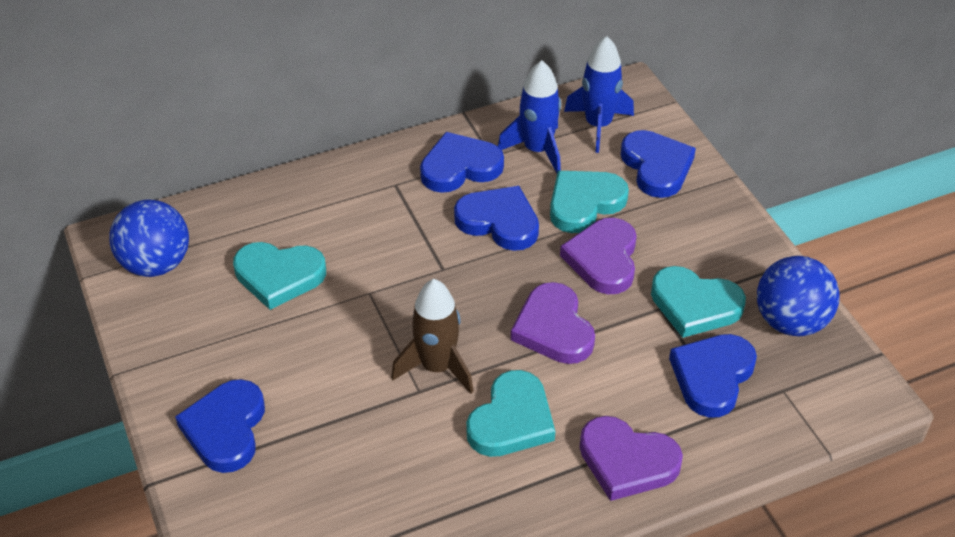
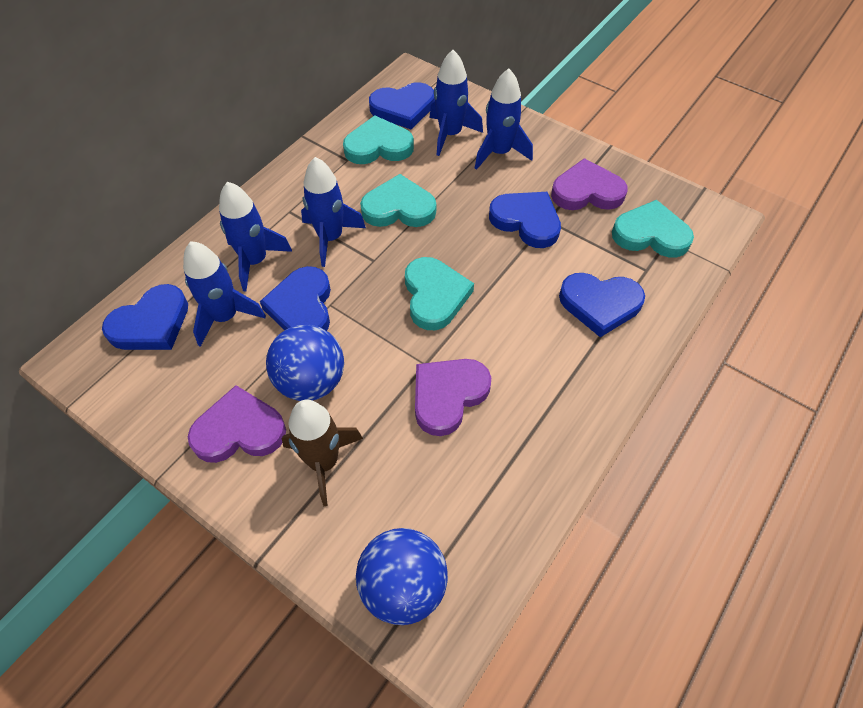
blue rocket: 2 -> 5

